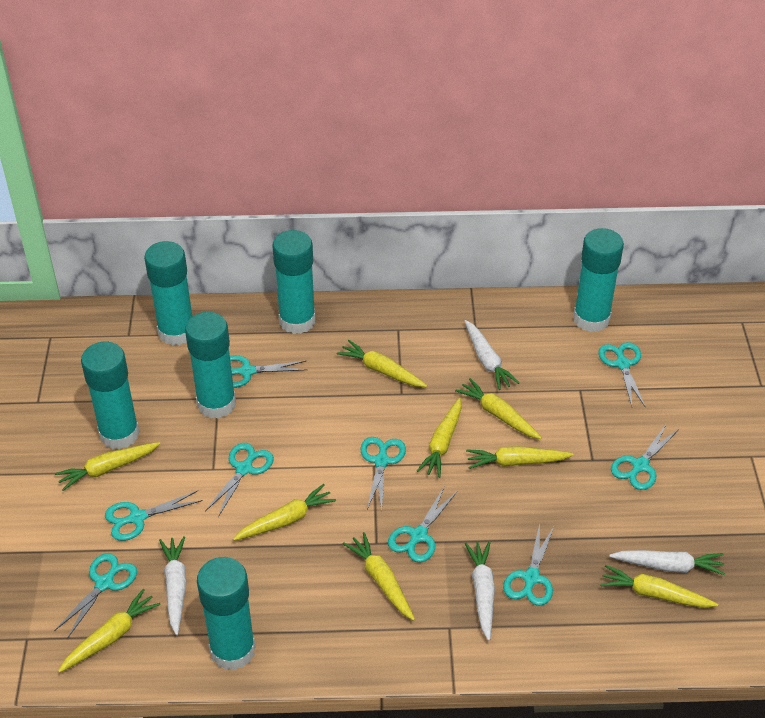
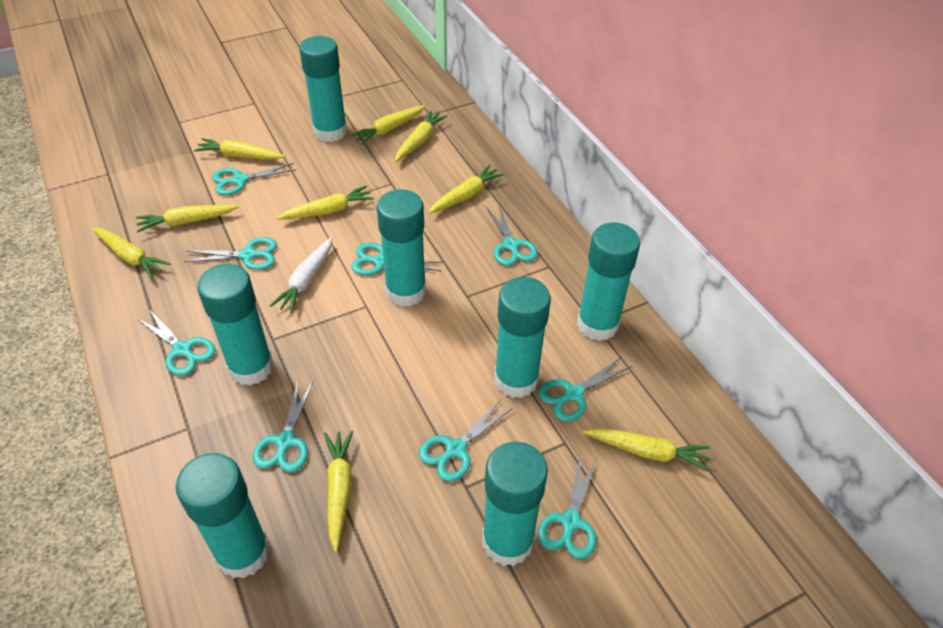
turquoise glue stick: 6 -> 7
white carrot: 4 -> 1

